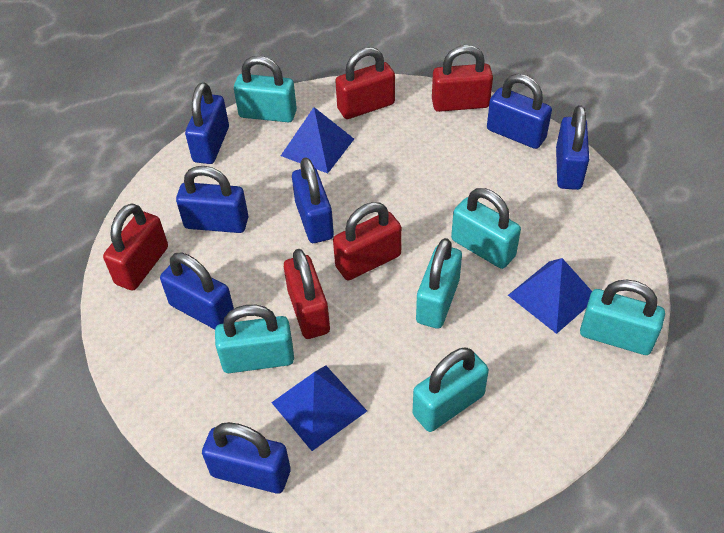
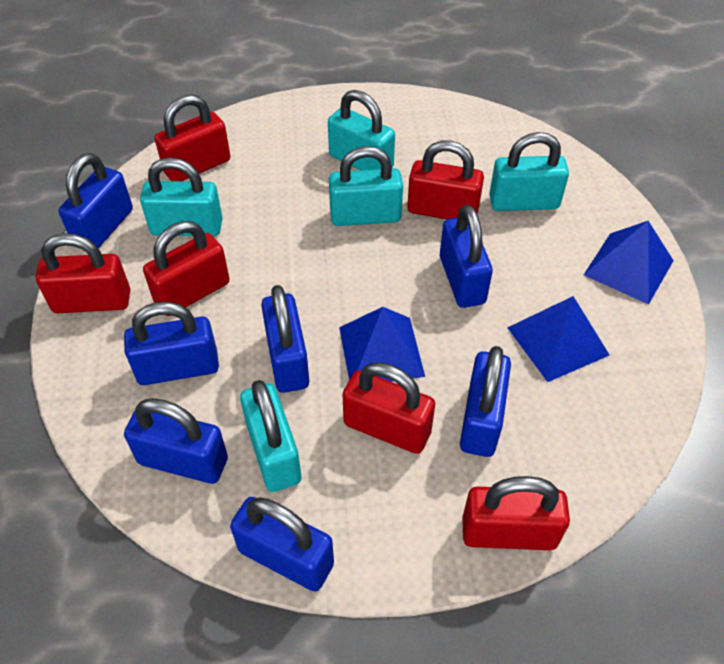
red padlock: 5 -> 6
turquoise padlock: 6 -> 5

